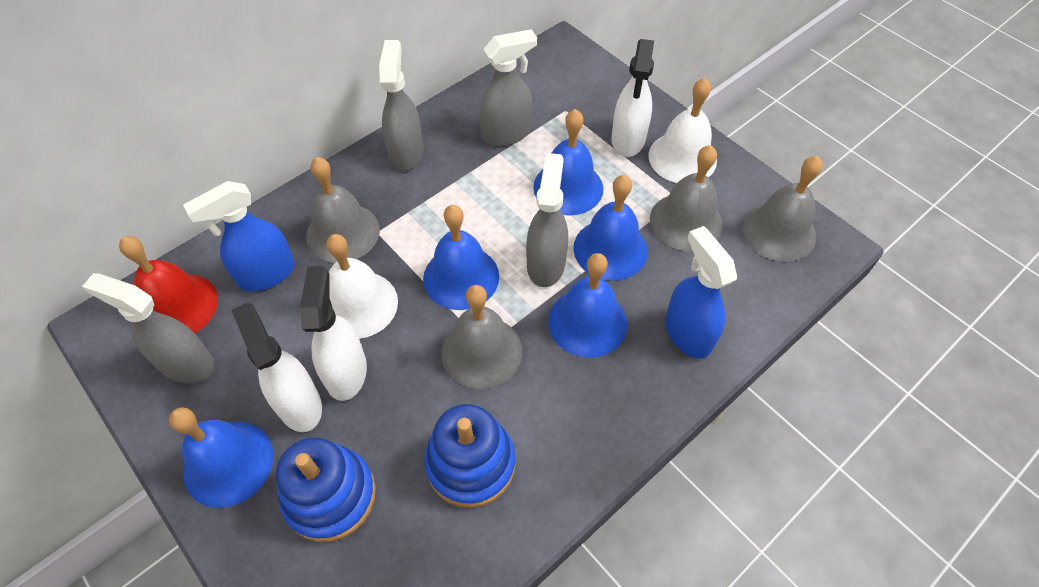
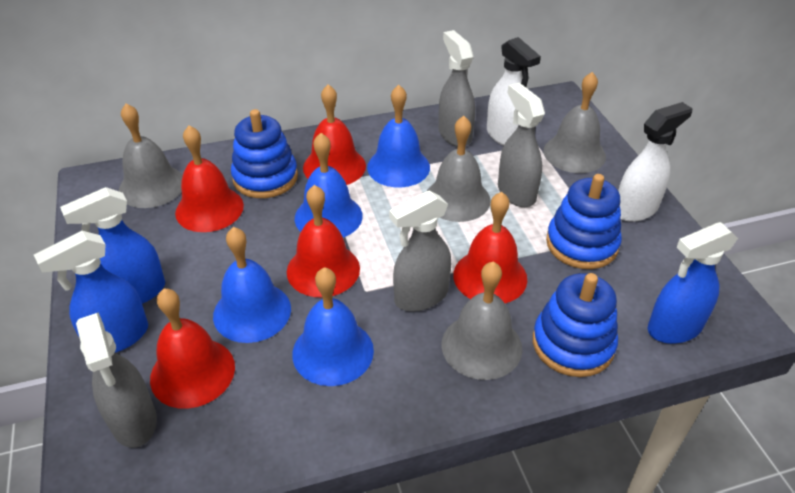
blue bell: 5 -> 4
blue spray bottle: 2 -> 3
blue stacking toy: 2 -> 3
red bell: 1 -> 5
white bell: 2 -> 0
white spray bottle: 3 -> 2

